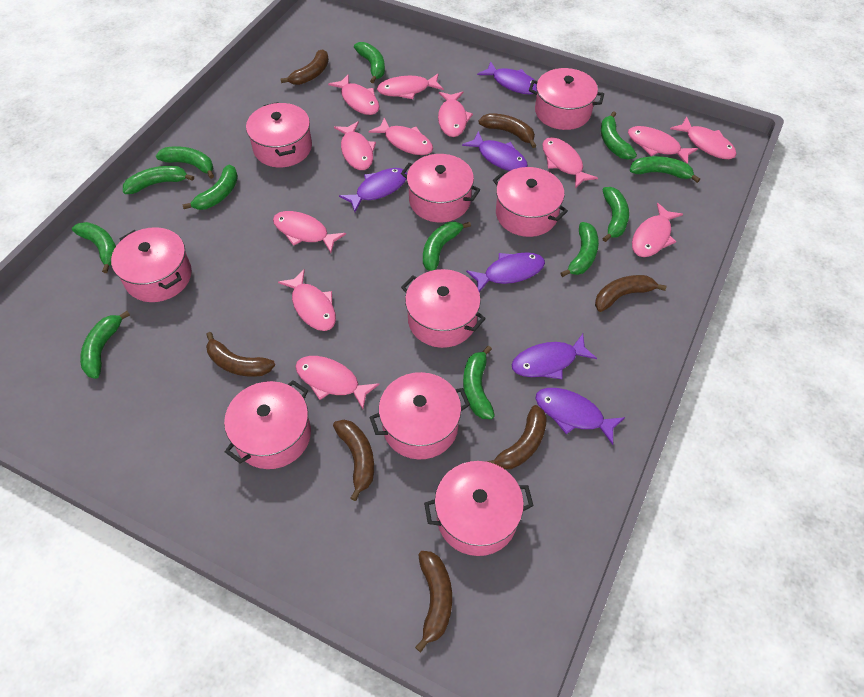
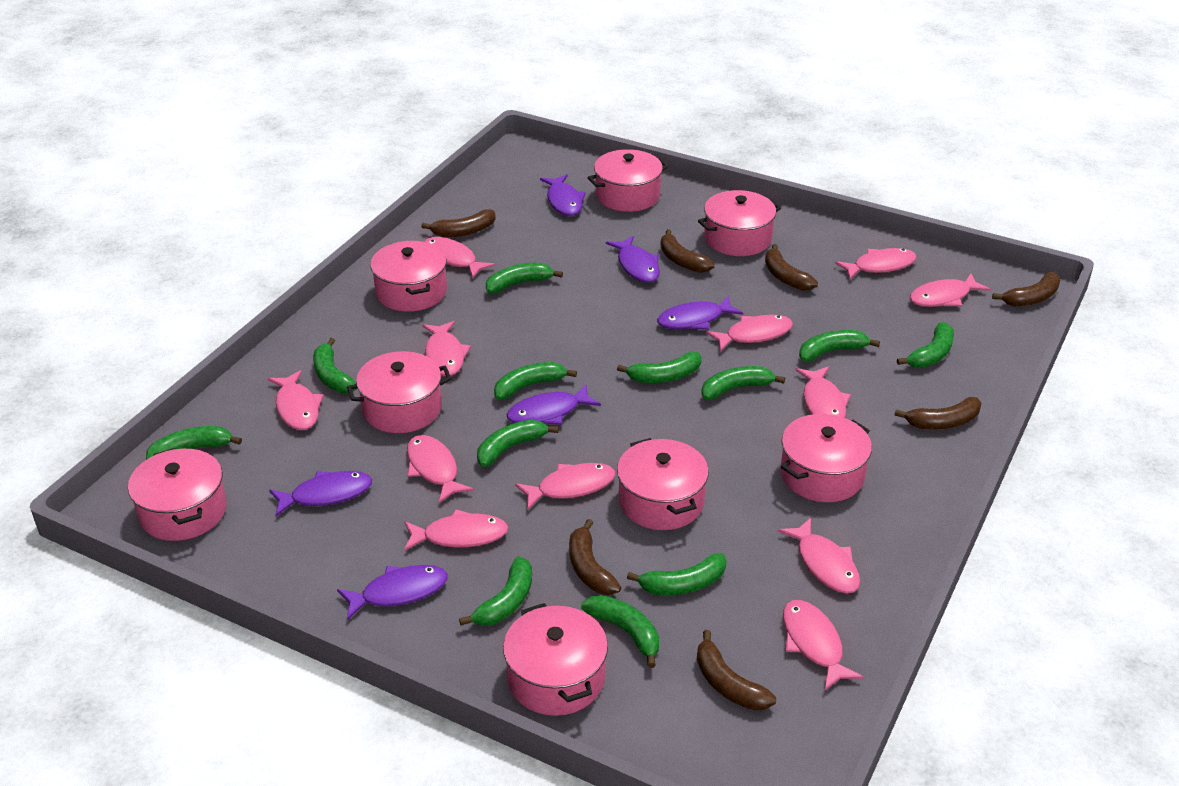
pink pot: 9 -> 8

